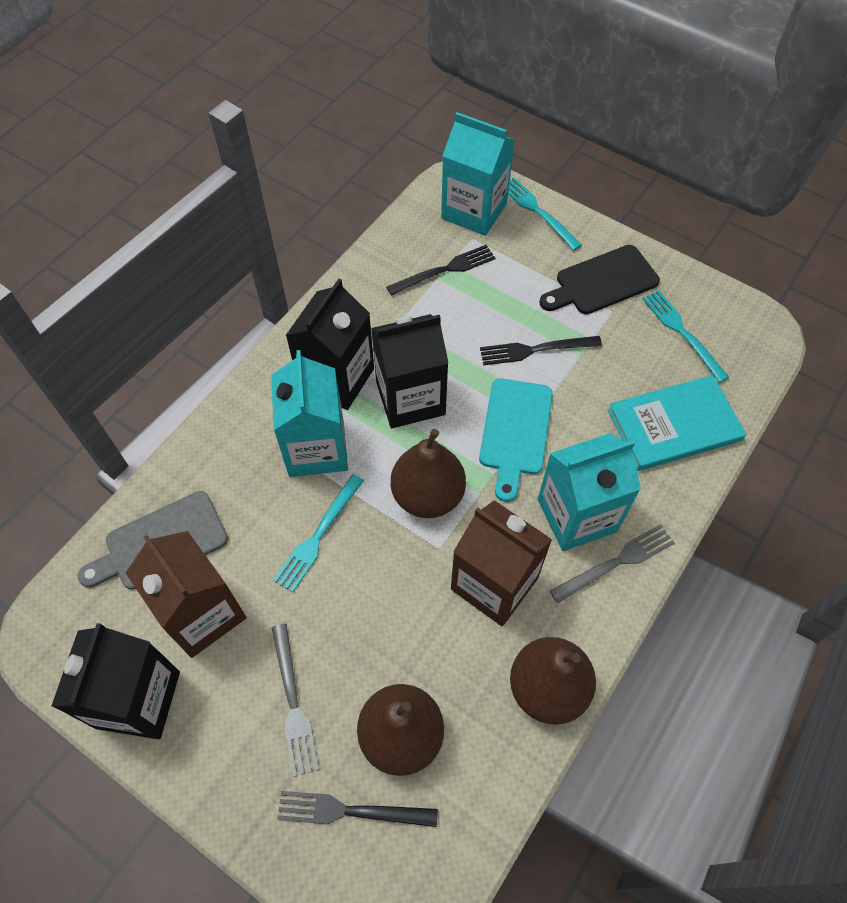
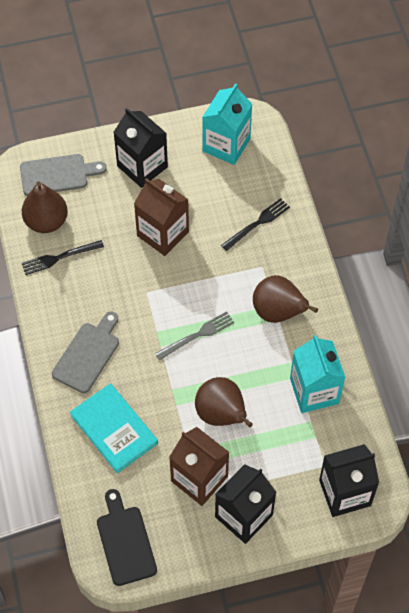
black fork: 3 -> 2
grey cutting board: 1 -> 2
grey fork: 2 -> 1
turquoise carton: 3 -> 2
turquoise cutting board: 1 -> 0
turquoise fork: 3 -> 0

